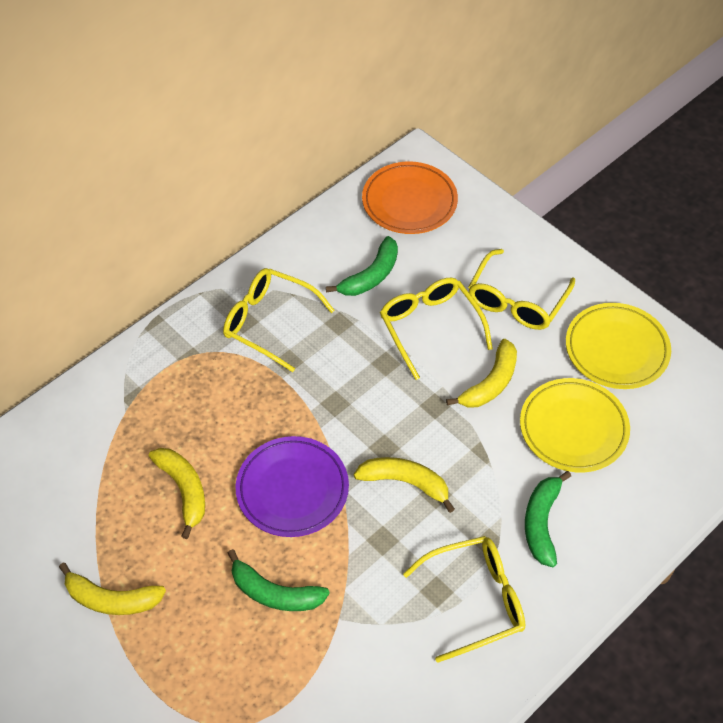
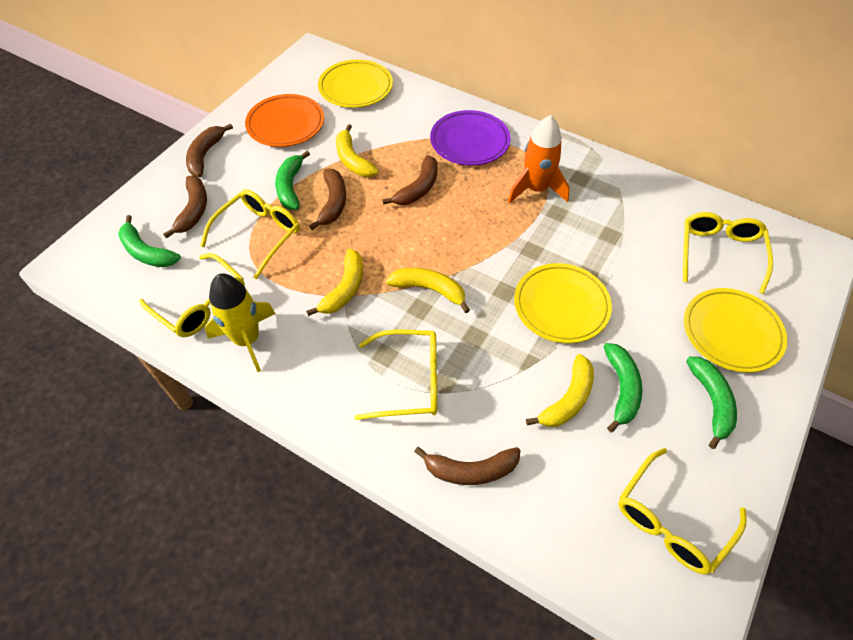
brown banana: 0 -> 5
green banana: 3 -> 4
orange rocket: 0 -> 1
yellow glasses: 4 -> 5
yellow plate: 2 -> 3
yellow rocket: 0 -> 1

